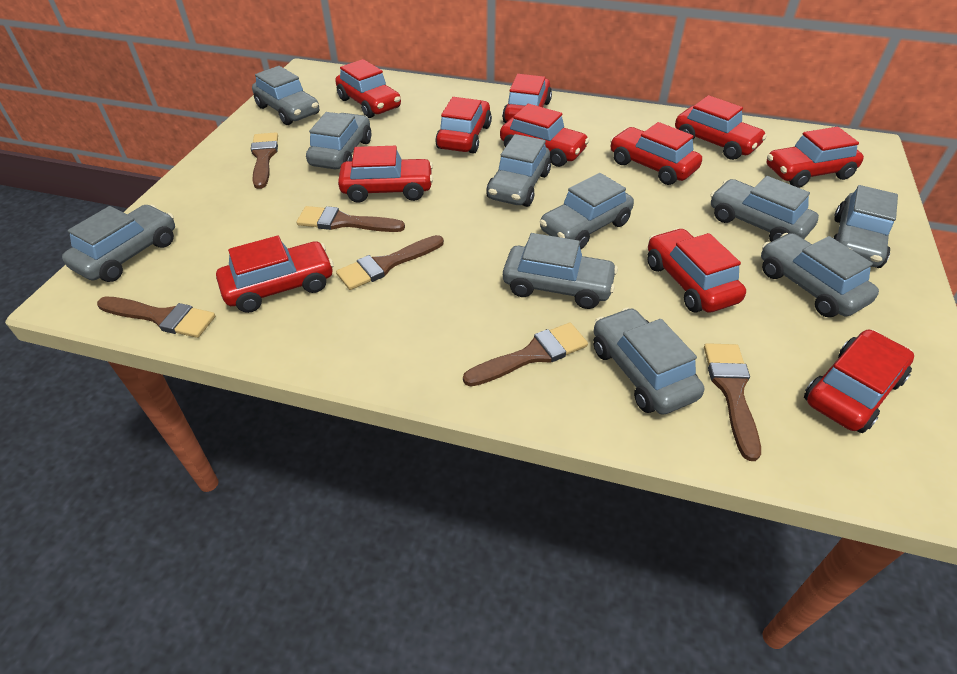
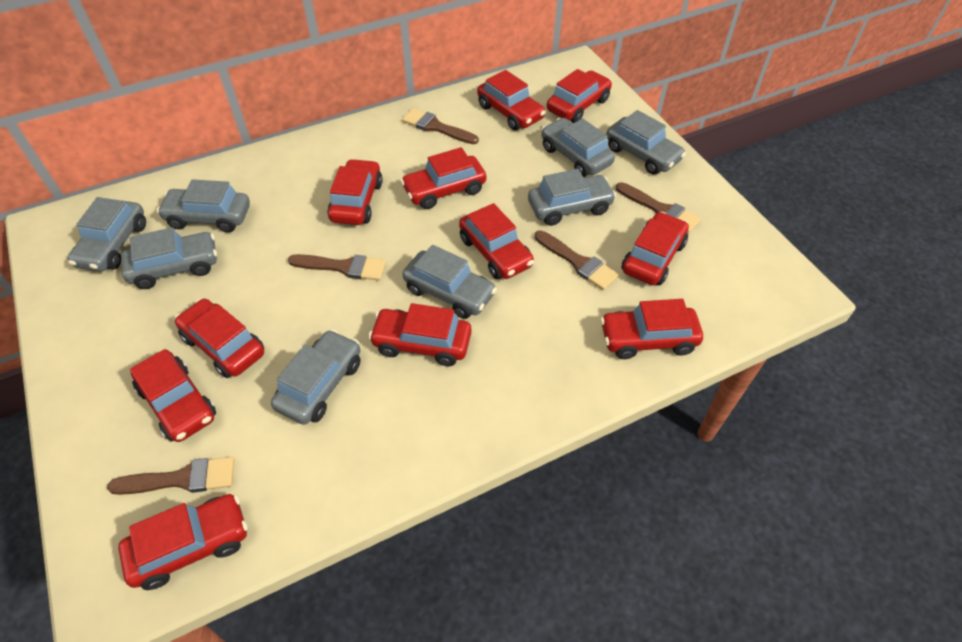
brown brush: 6 -> 5
grey car: 10 -> 8

